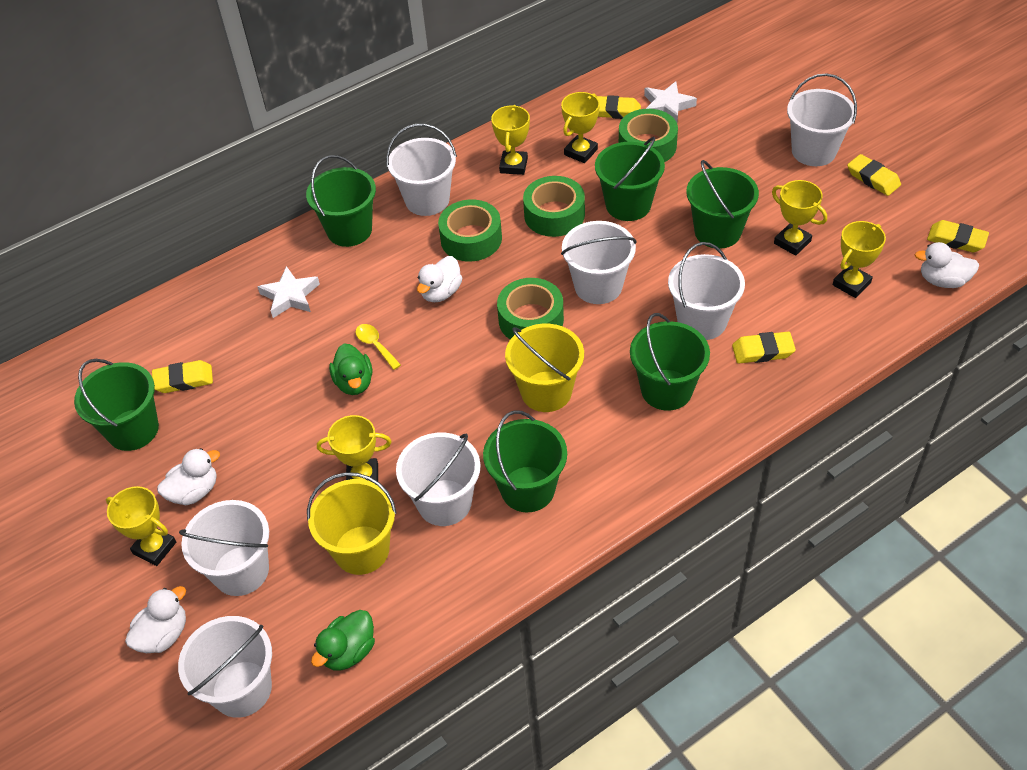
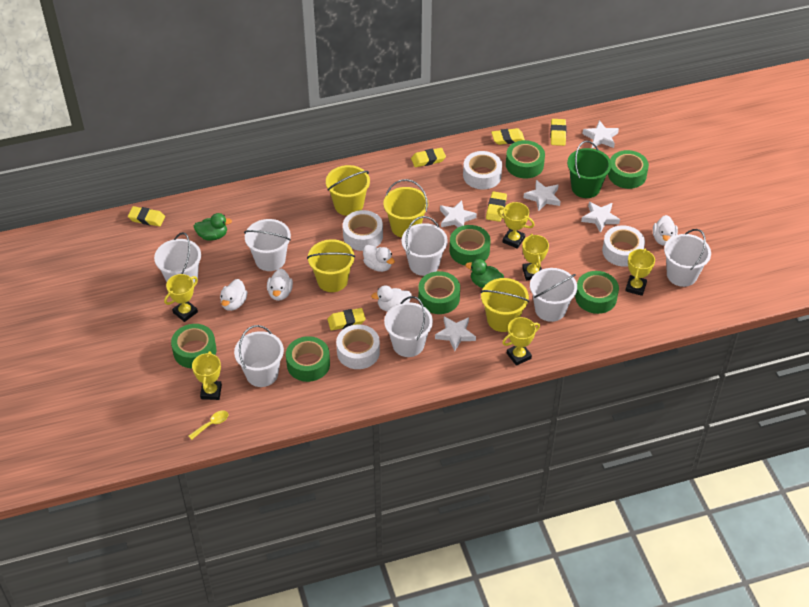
green bucket: 6 -> 1
green tape: 4 -> 7
white duck: 4 -> 5
white star: 2 -> 5
white tape: 0 -> 4
yellow bucket: 2 -> 4
yellow eraser: 5 -> 6

